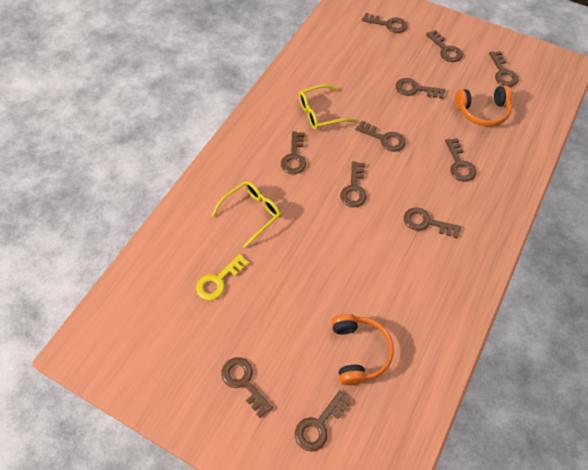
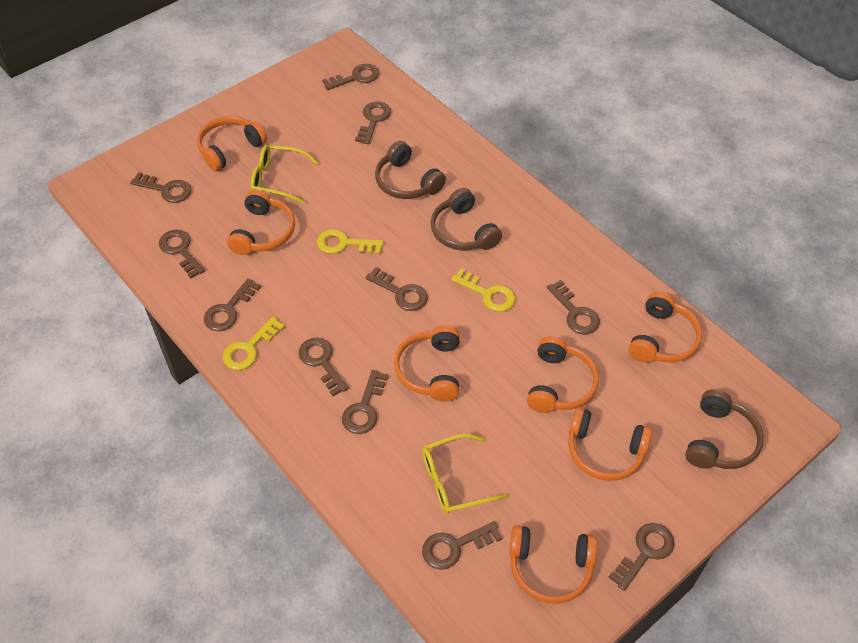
brown headphones: 0 -> 3
orange headphones: 2 -> 7
yellow key: 1 -> 3

